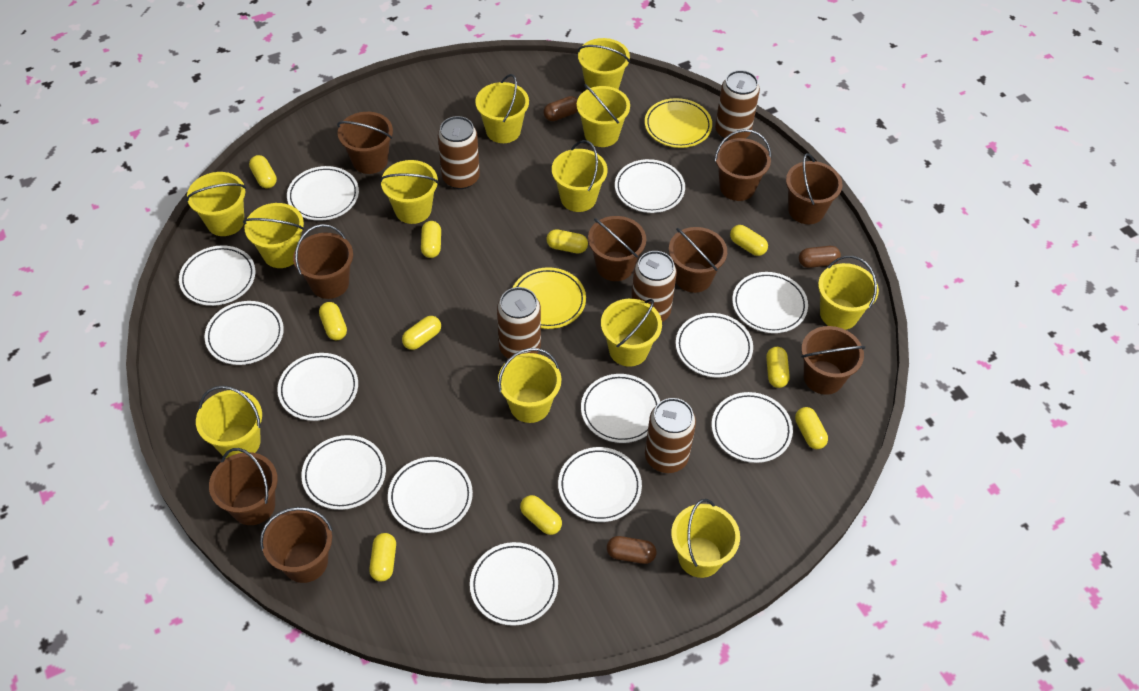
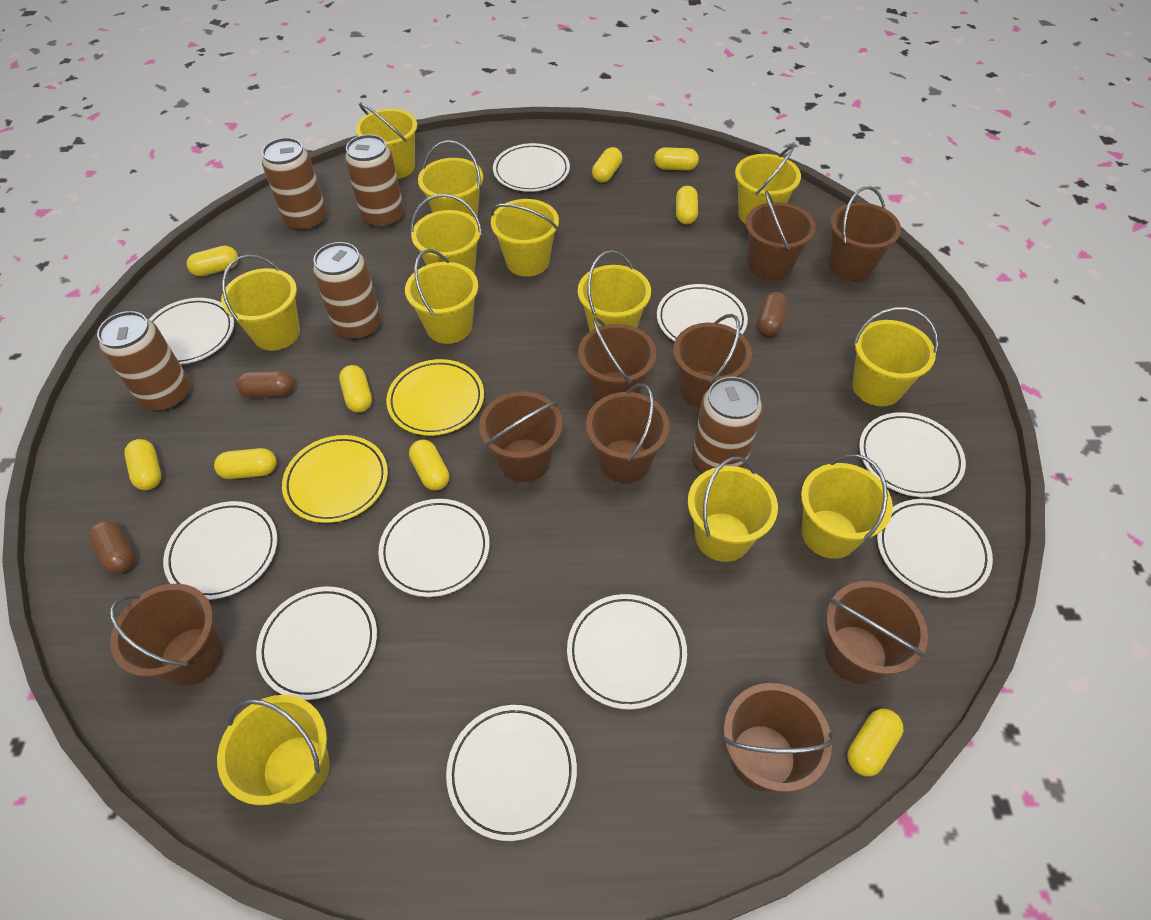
white plate: 13 -> 10
yellow capsule: 10 -> 9

